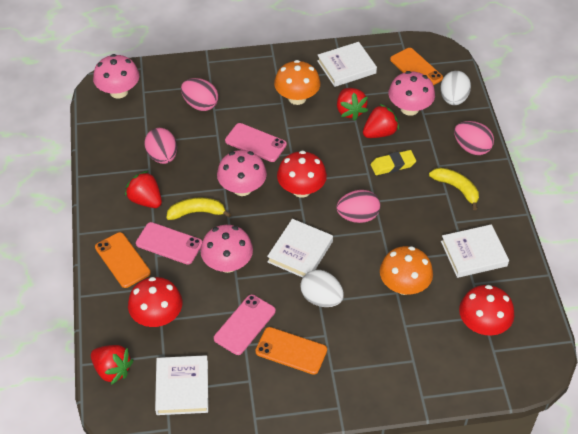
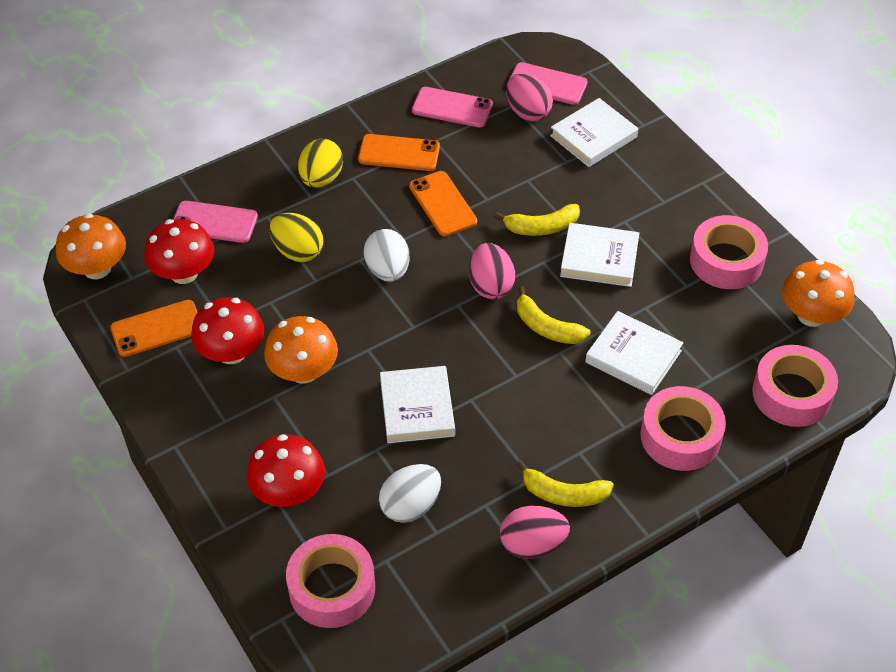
orange mushroom: 2 -> 3
pink egg: 4 -> 3
pink mushroom: 4 -> 0
pink tape: 0 -> 4
red strawberry: 4 -> 0
yellow banana: 2 -> 3
yellow egg: 0 -> 2
yellow eraser: 1 -> 0

